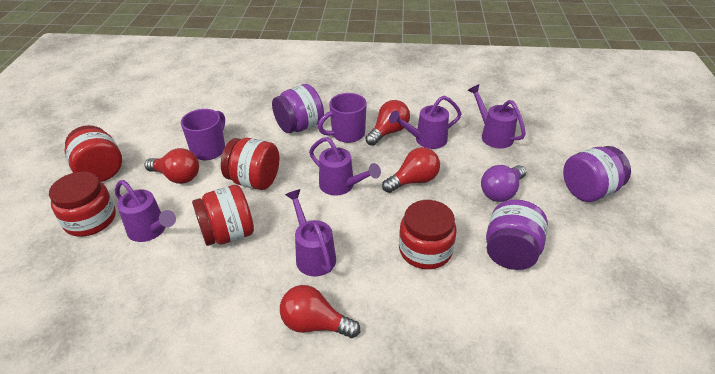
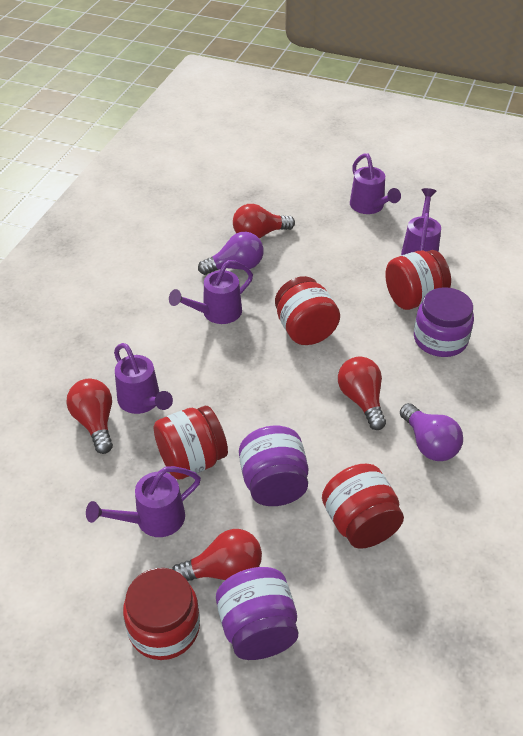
purple light bulb: 1 -> 2
purple mug: 2 -> 0

